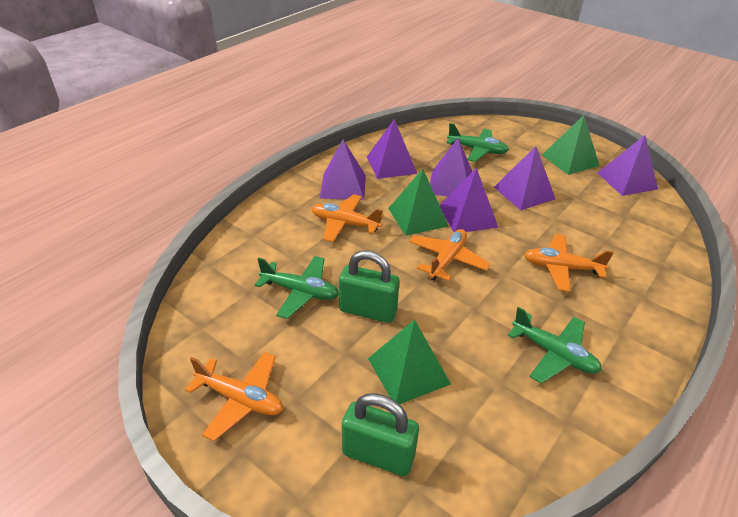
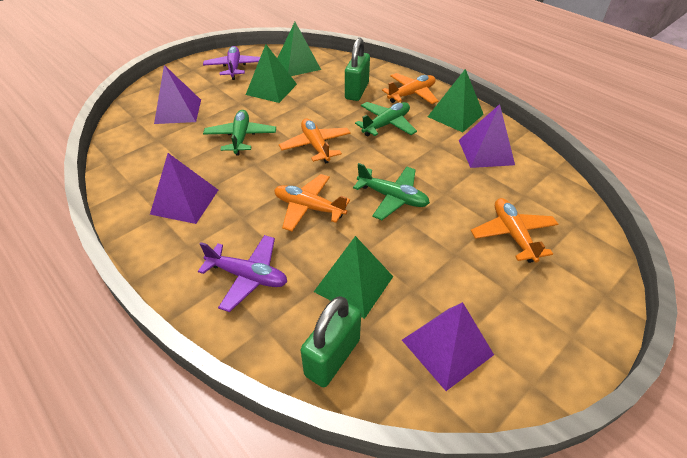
green pyramid: 3 -> 4
purple plane: 0 -> 2
purple pyramid: 6 -> 4

